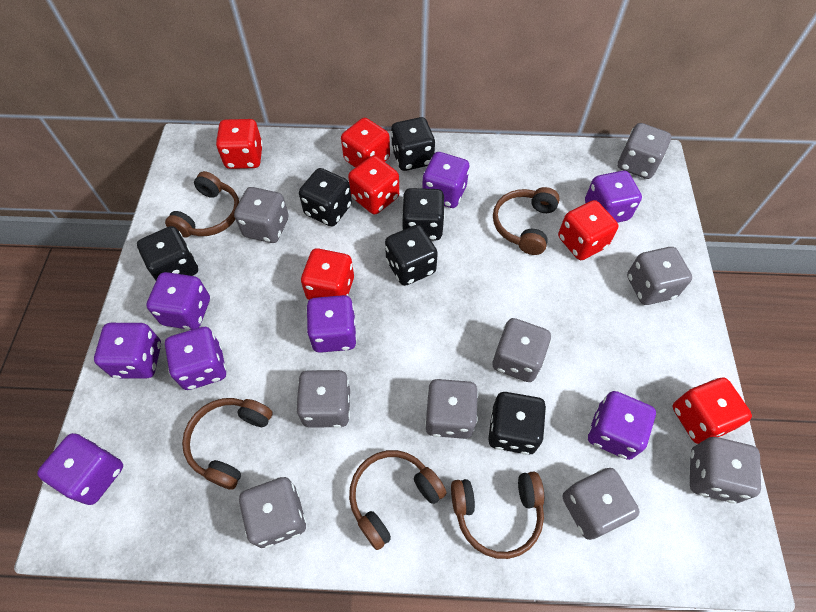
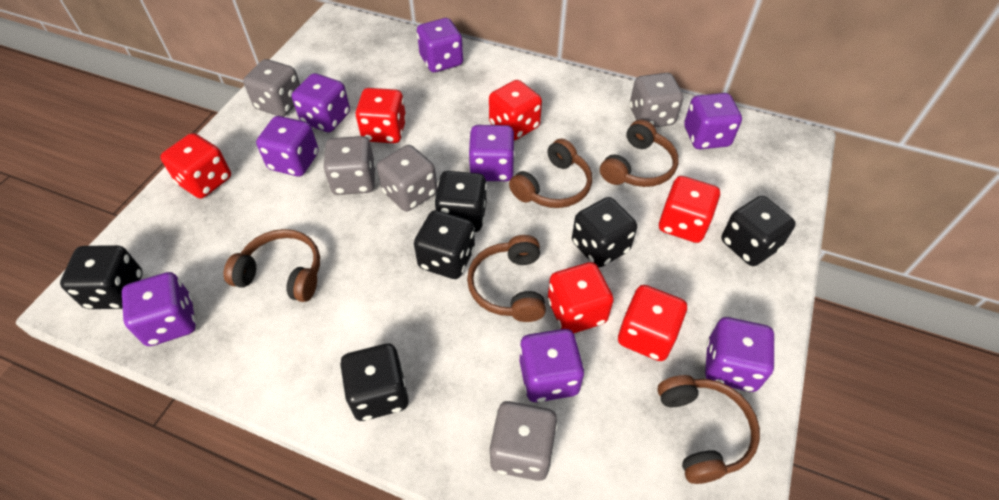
grey dice: 9 -> 5

